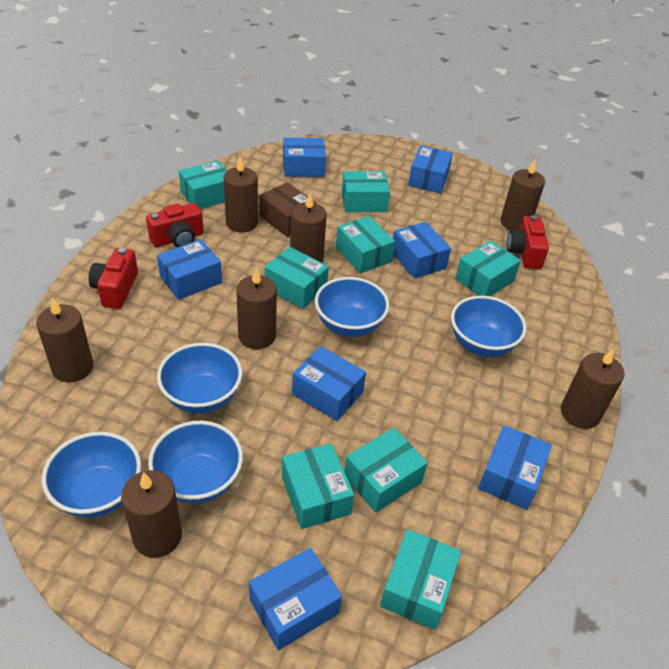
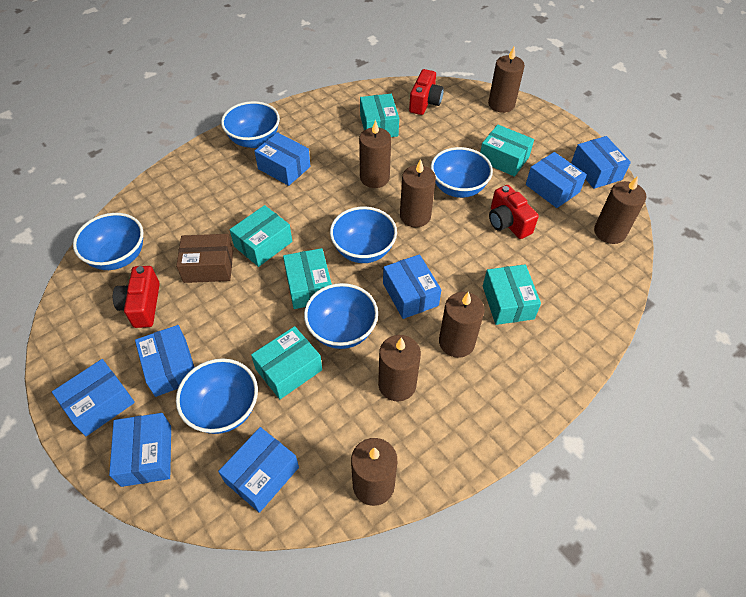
blue bowl: 5 -> 6
blue box: 7 -> 8
turquoise box: 8 -> 6

